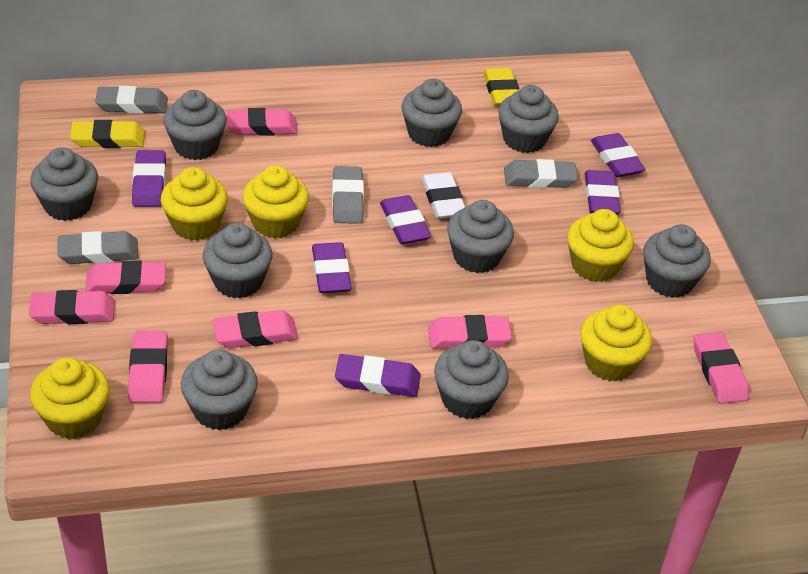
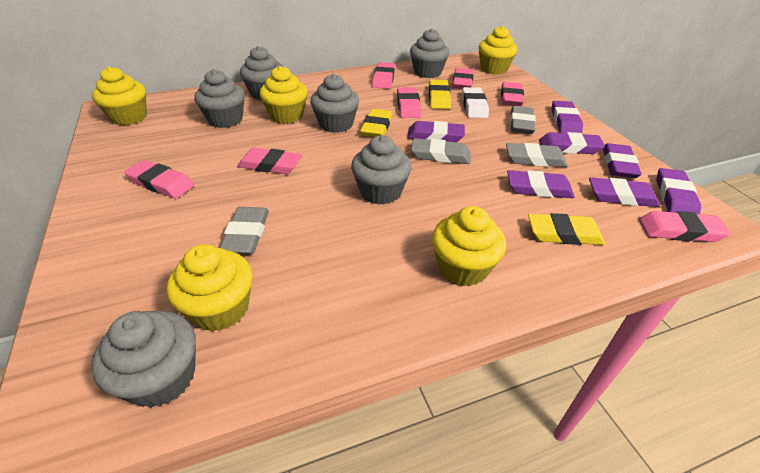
grey cupcake: 9 -> 6
purple eraser: 6 -> 7
yellow eraser: 2 -> 3

